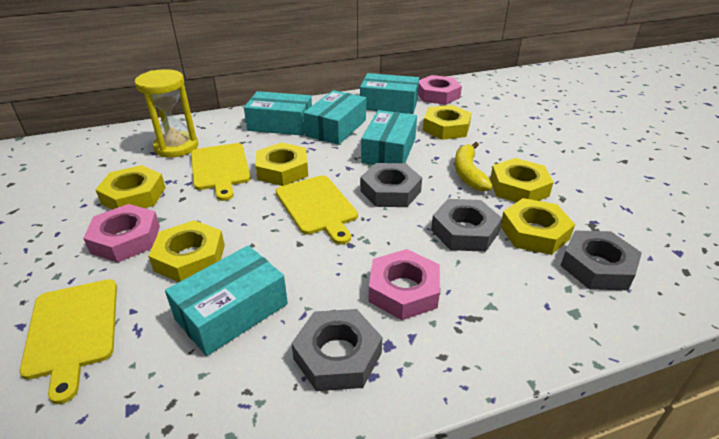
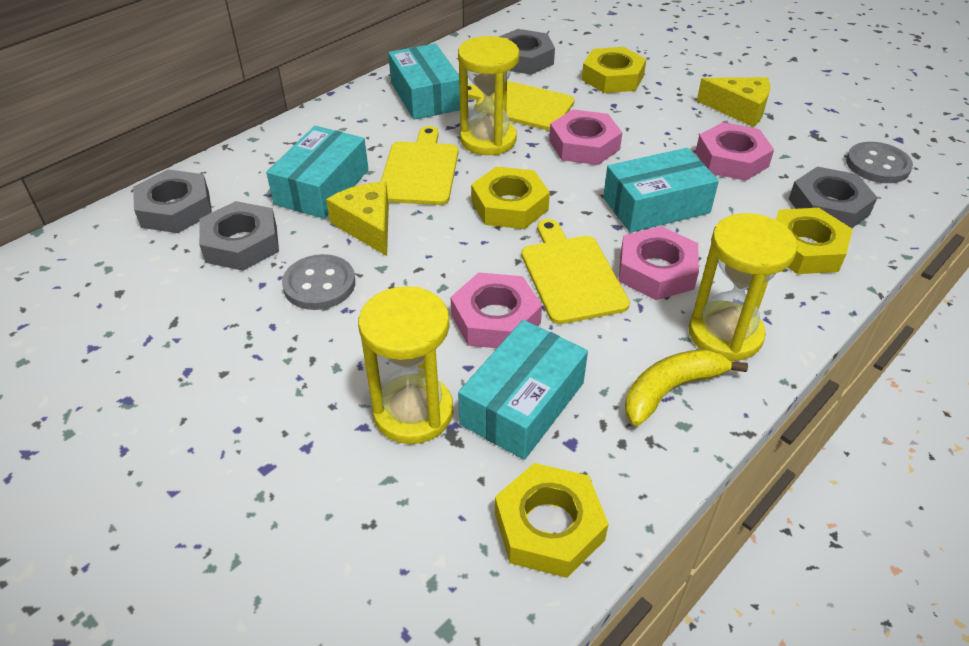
grey button: 0 -> 2
pink nut: 3 -> 4
turquoise box: 5 -> 4
yellow cheese: 0 -> 2
yellow hourglass: 1 -> 3
yellow nut: 6 -> 4

